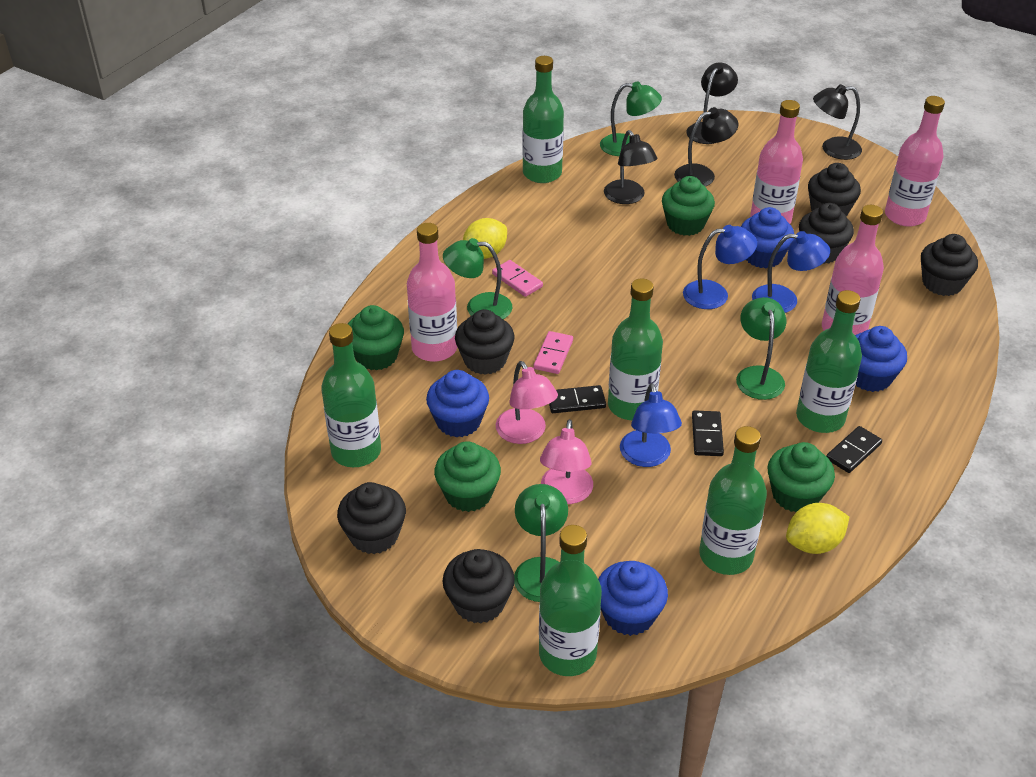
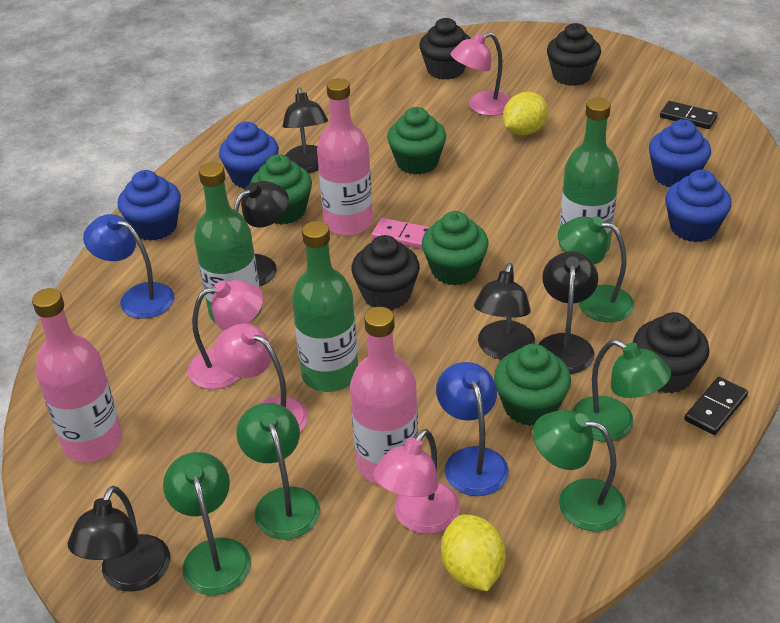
black cupcake: 6 -> 4
black domino: 3 -> 2
black lamp: 4 -> 5
blue lamp: 3 -> 2
green bottle: 6 -> 3
green lamp: 4 -> 5
pink bottle: 4 -> 3
pink domino: 2 -> 1
pink lamp: 2 -> 4

